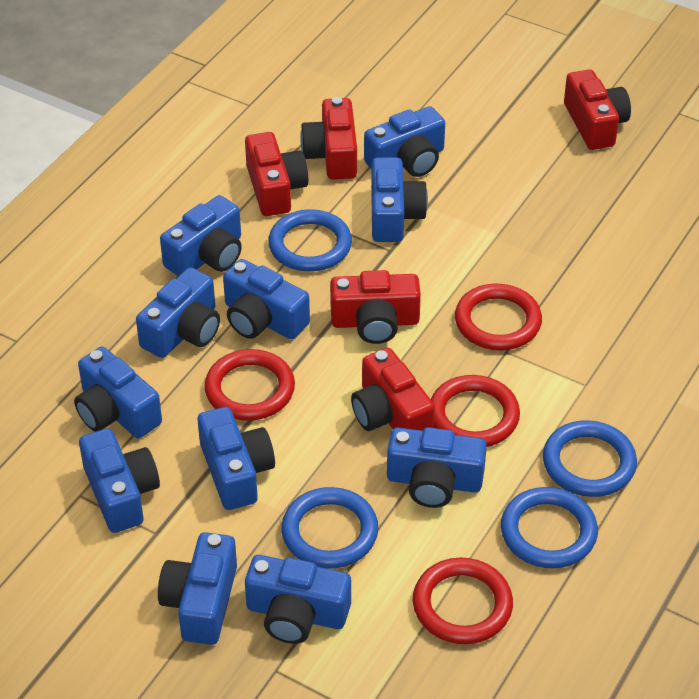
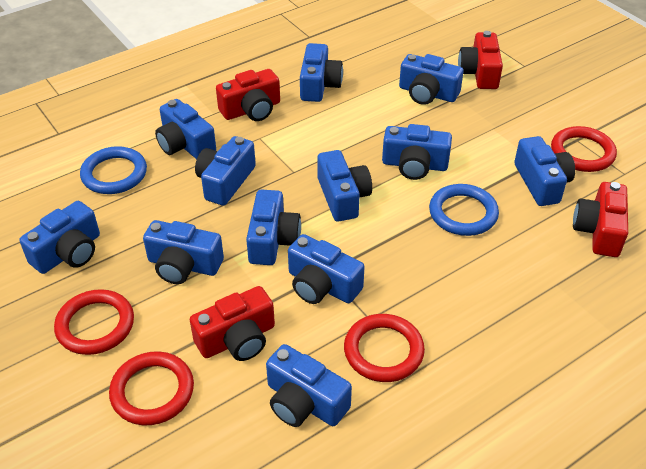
blue camera: 11 -> 12
blue ring: 4 -> 2
red camera: 5 -> 4

